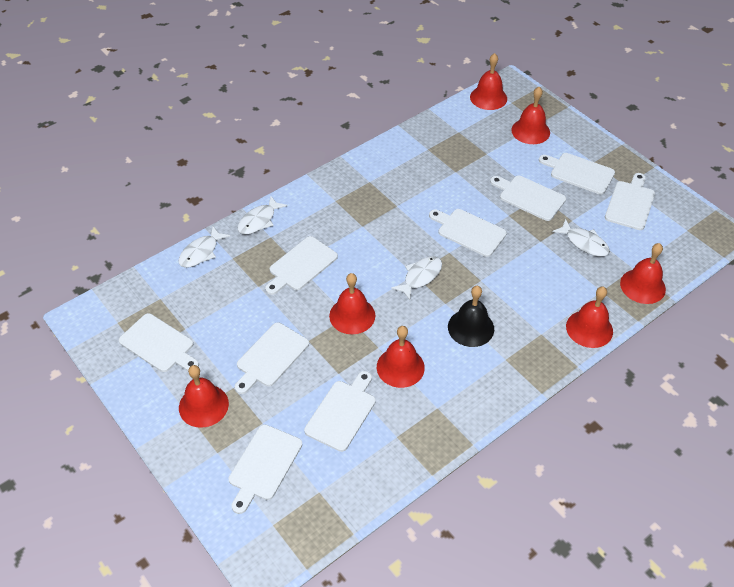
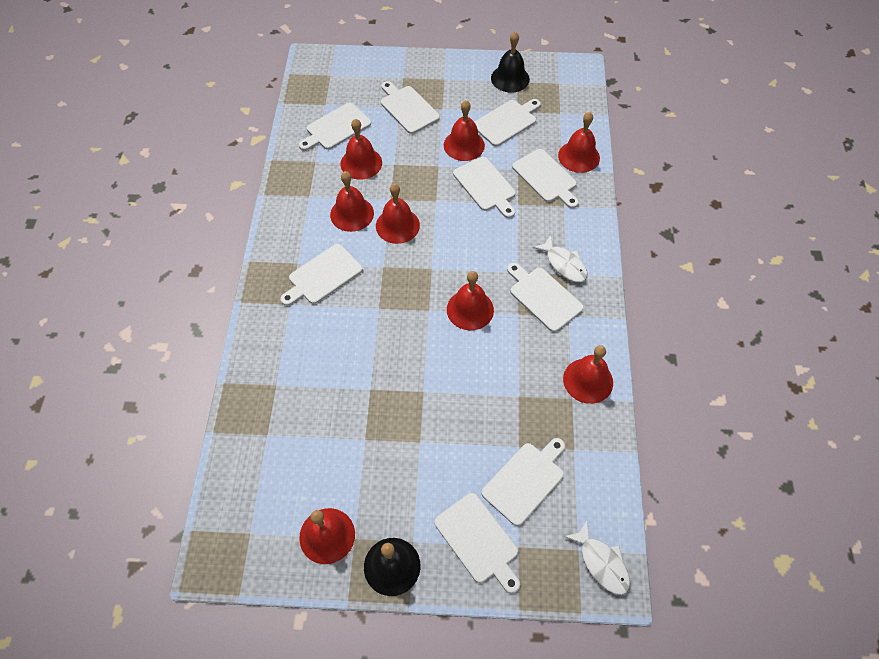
black bell: 1 -> 2
red bell: 7 -> 8
white fish: 4 -> 2

